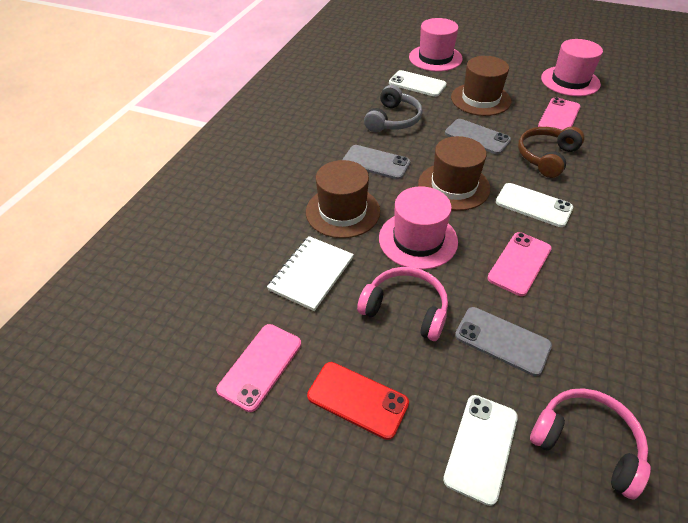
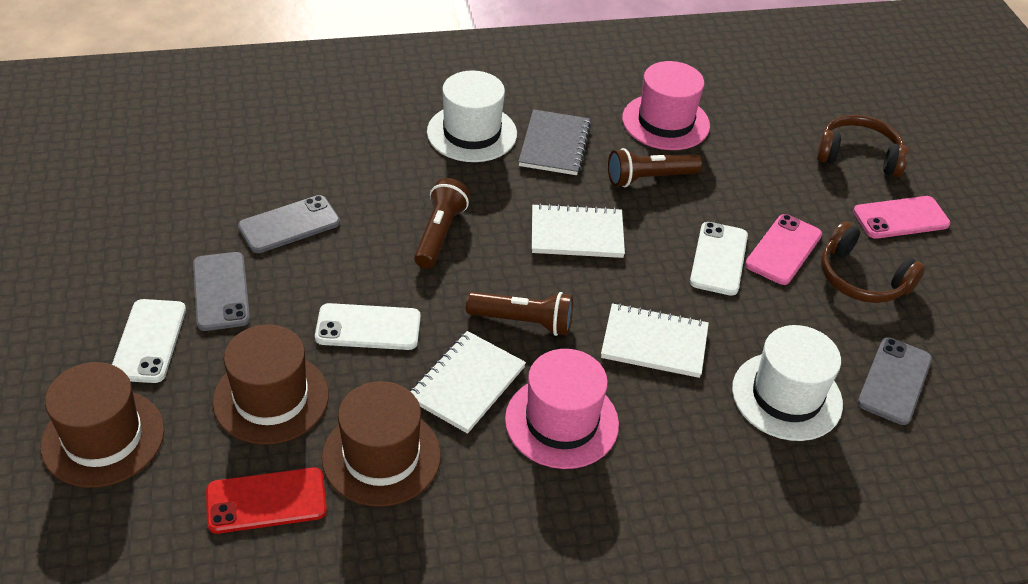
brown flashlight: 0 -> 3
brown headphones: 1 -> 2
grey headphones: 1 -> 0
grey notebook: 0 -> 1
pink hat: 3 -> 2
pink headphones: 2 -> 0
pink phone: 3 -> 2
white hat: 0 -> 2
white notebook: 1 -> 3

